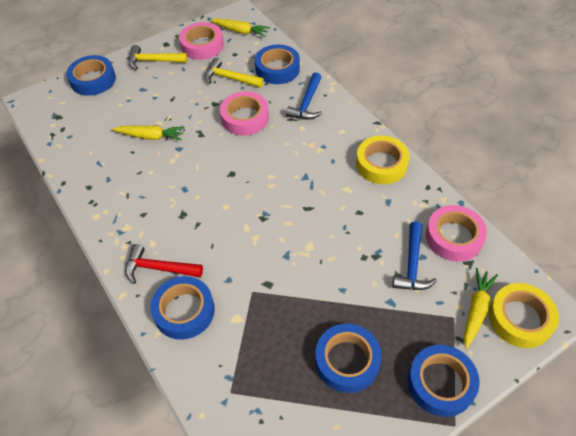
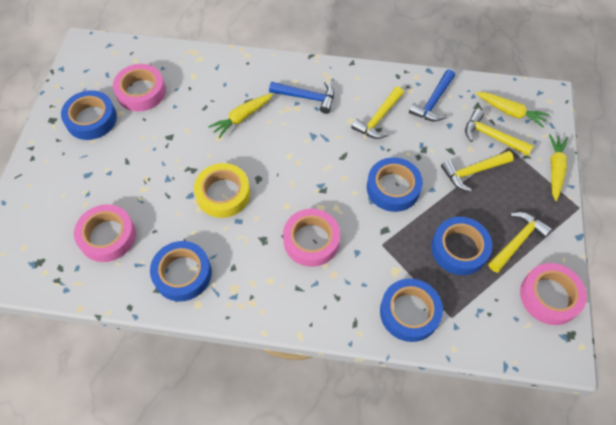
pink tape: 3 -> 4
red hammer: 1 -> 0
yellow hammer: 2 -> 4
yellow tape: 2 -> 1

